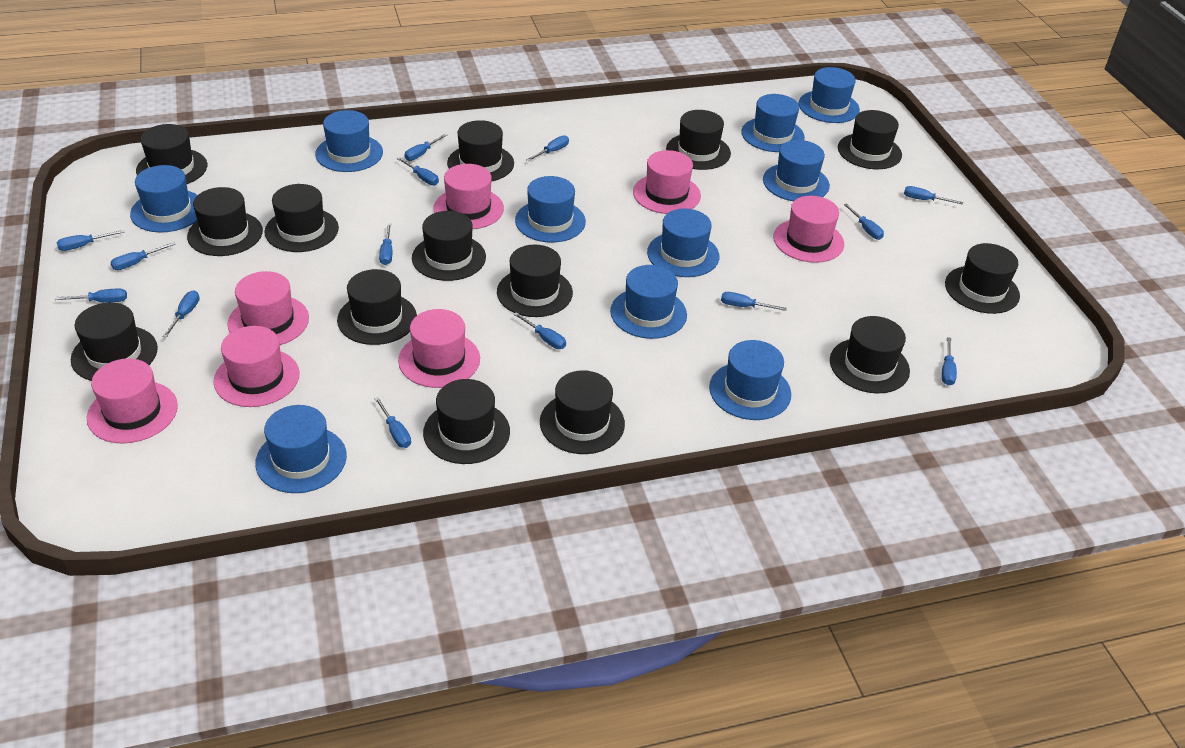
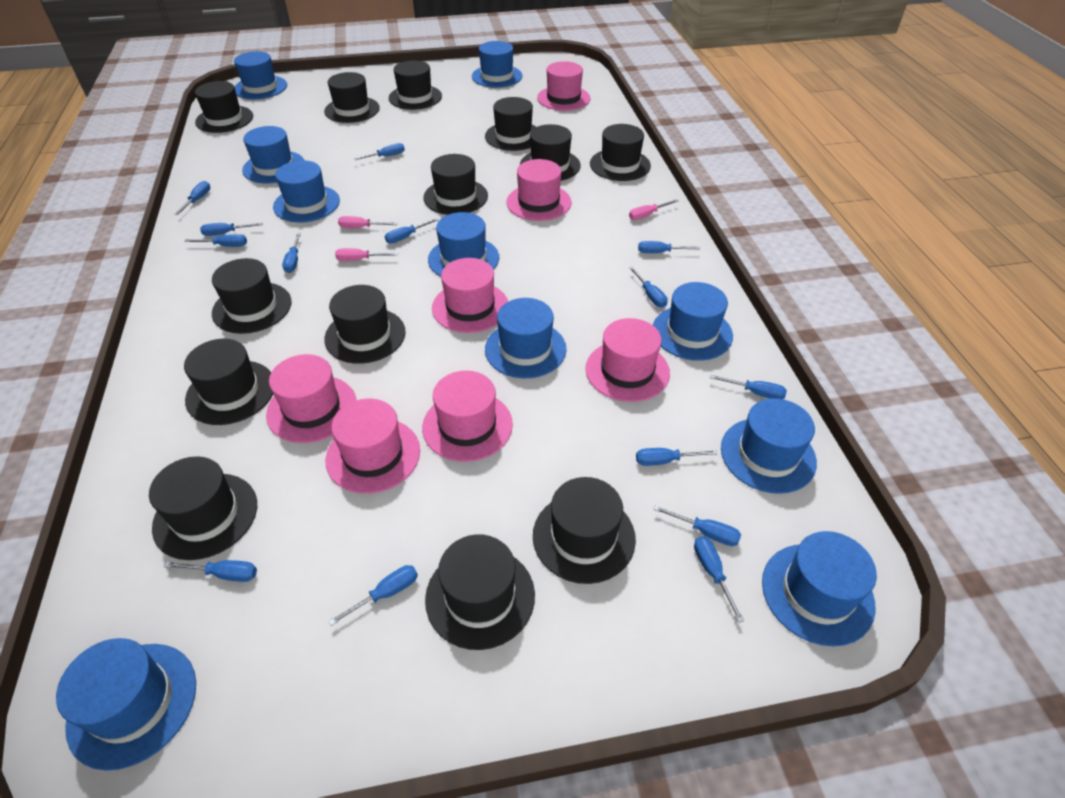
black hat: 14 -> 13
pink screwdriver: 0 -> 3

